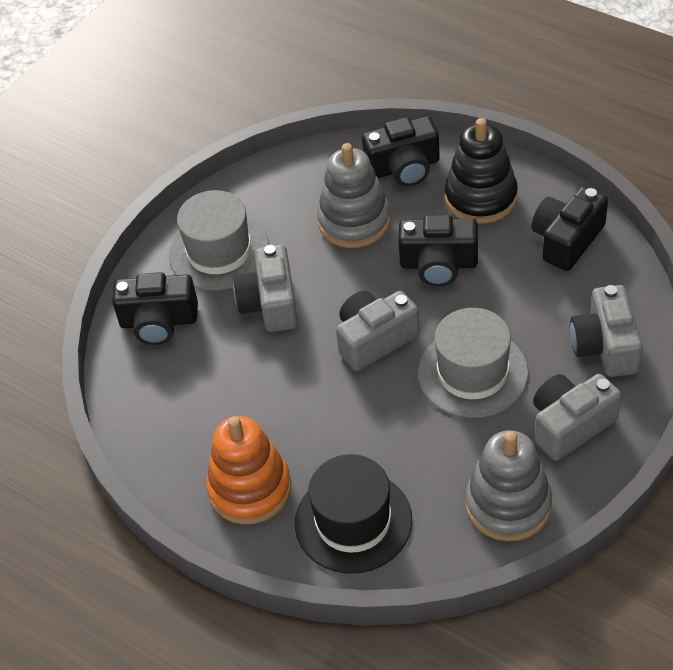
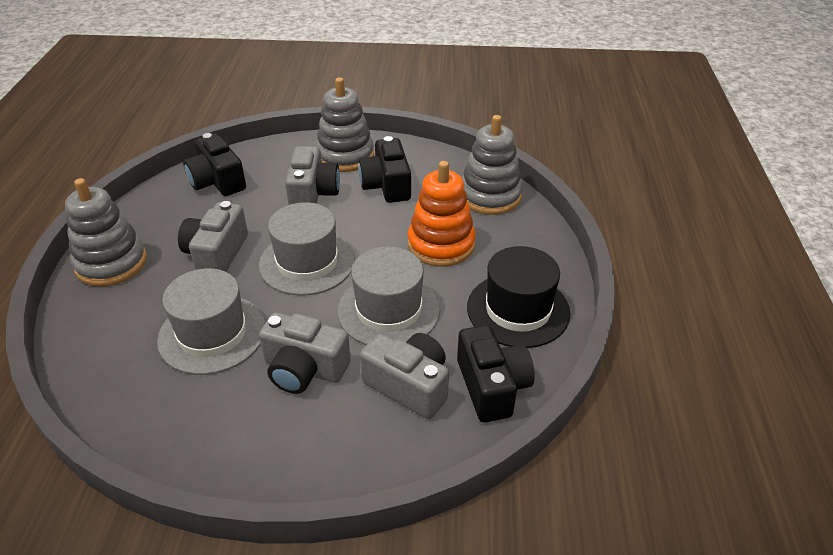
black camera: 4 -> 3
black stacking toy: 1 -> 0
grey hat: 2 -> 3
grey stacking toy: 2 -> 3

